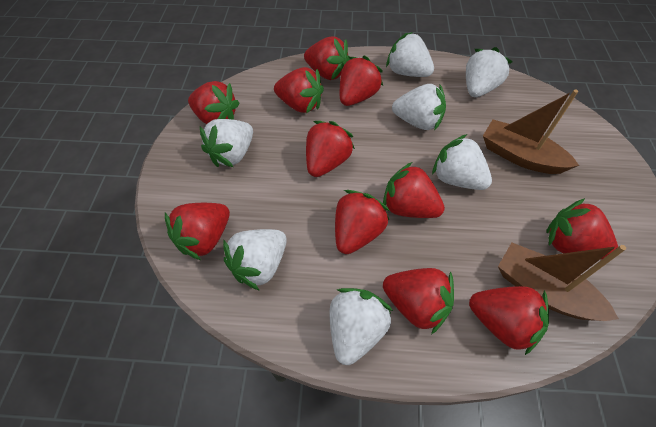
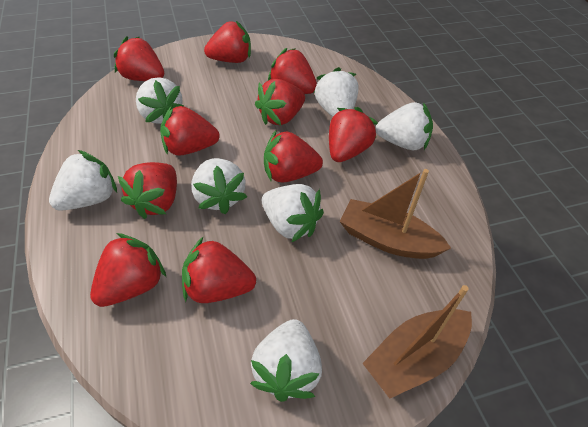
red strawberry: 11 -> 10

